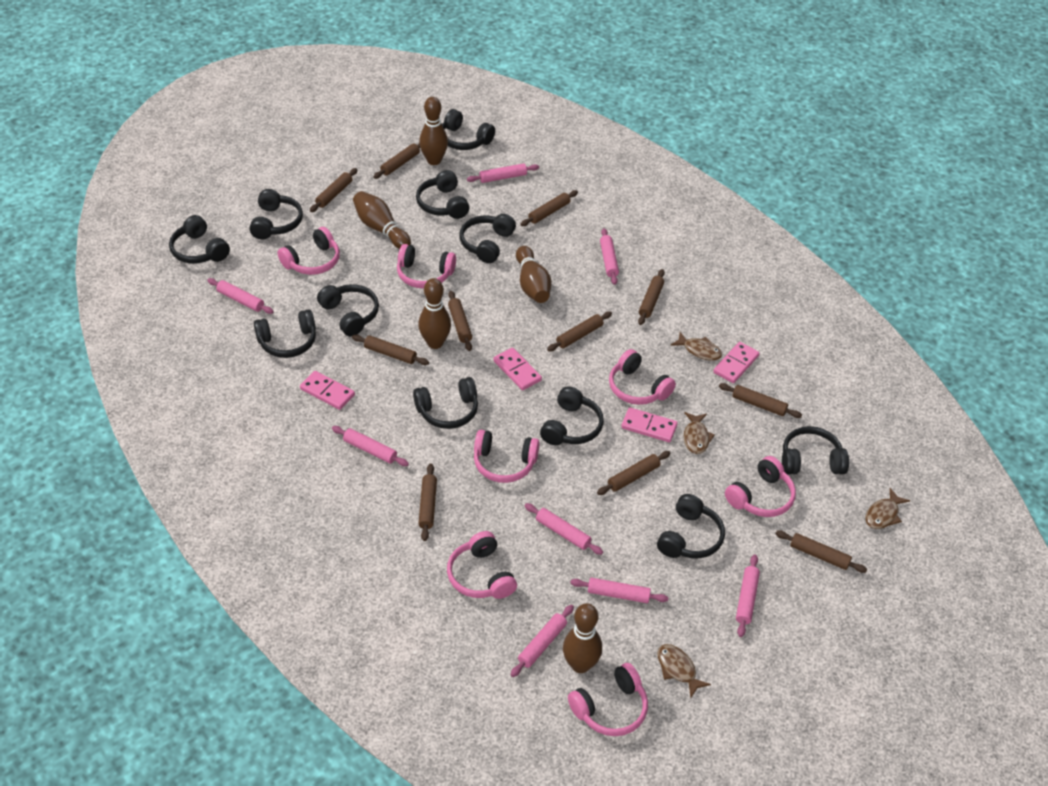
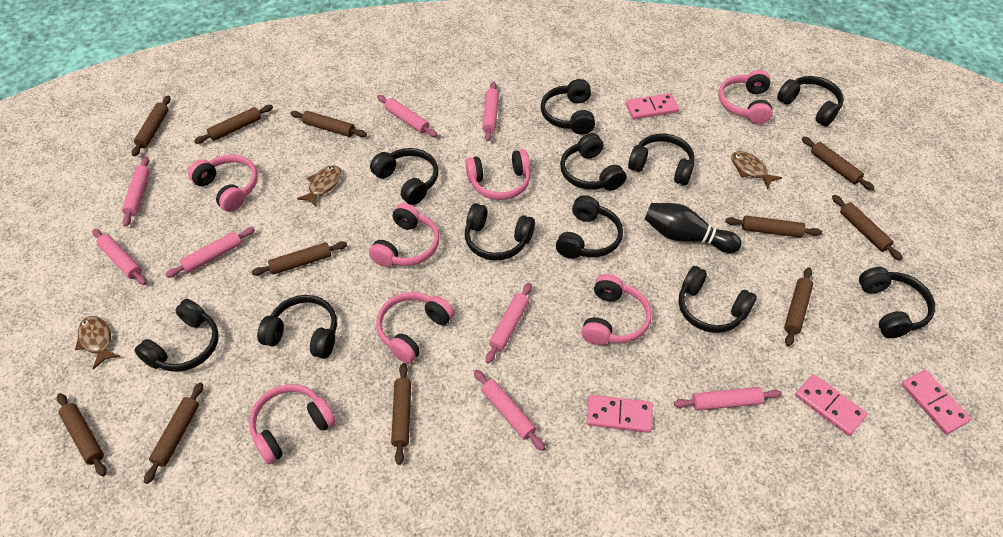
black bowling pin: 0 -> 1
brown bowling pin: 5 -> 0
brown fish: 4 -> 3

